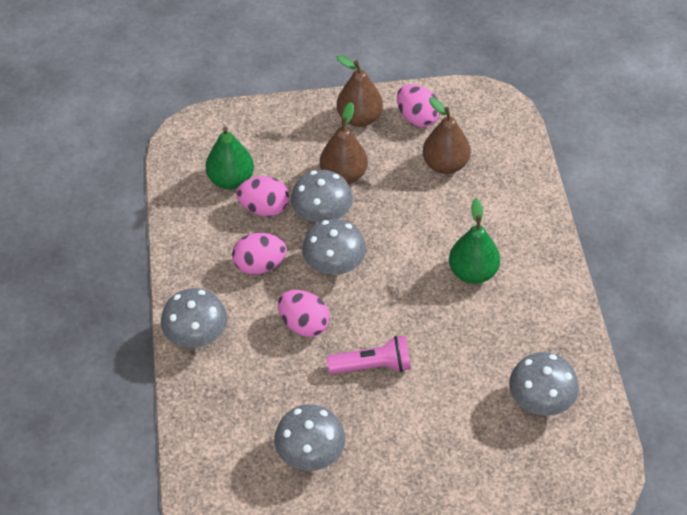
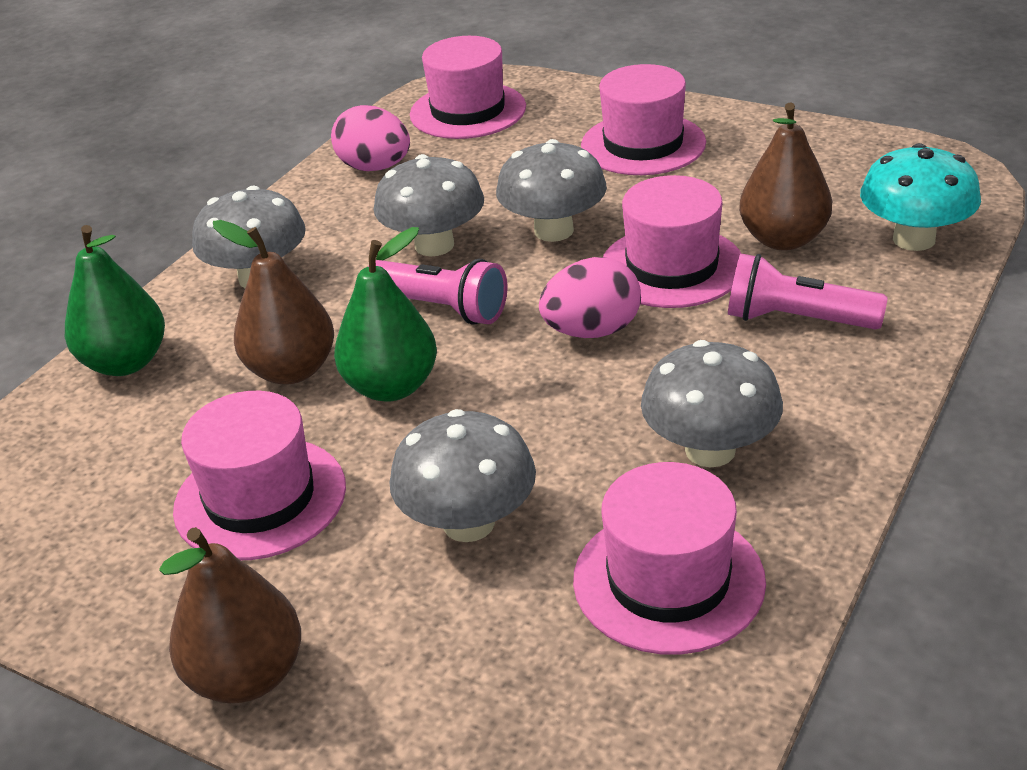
pink egg: 4 -> 2
pink flashlight: 1 -> 2
pink hat: 0 -> 5
turquoise mushroom: 0 -> 1

